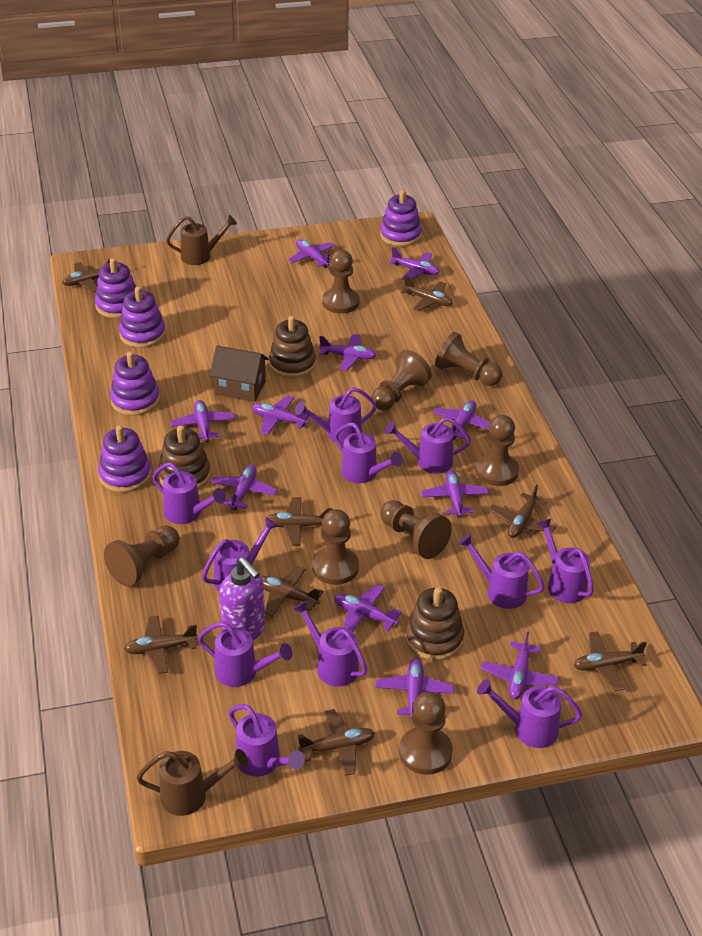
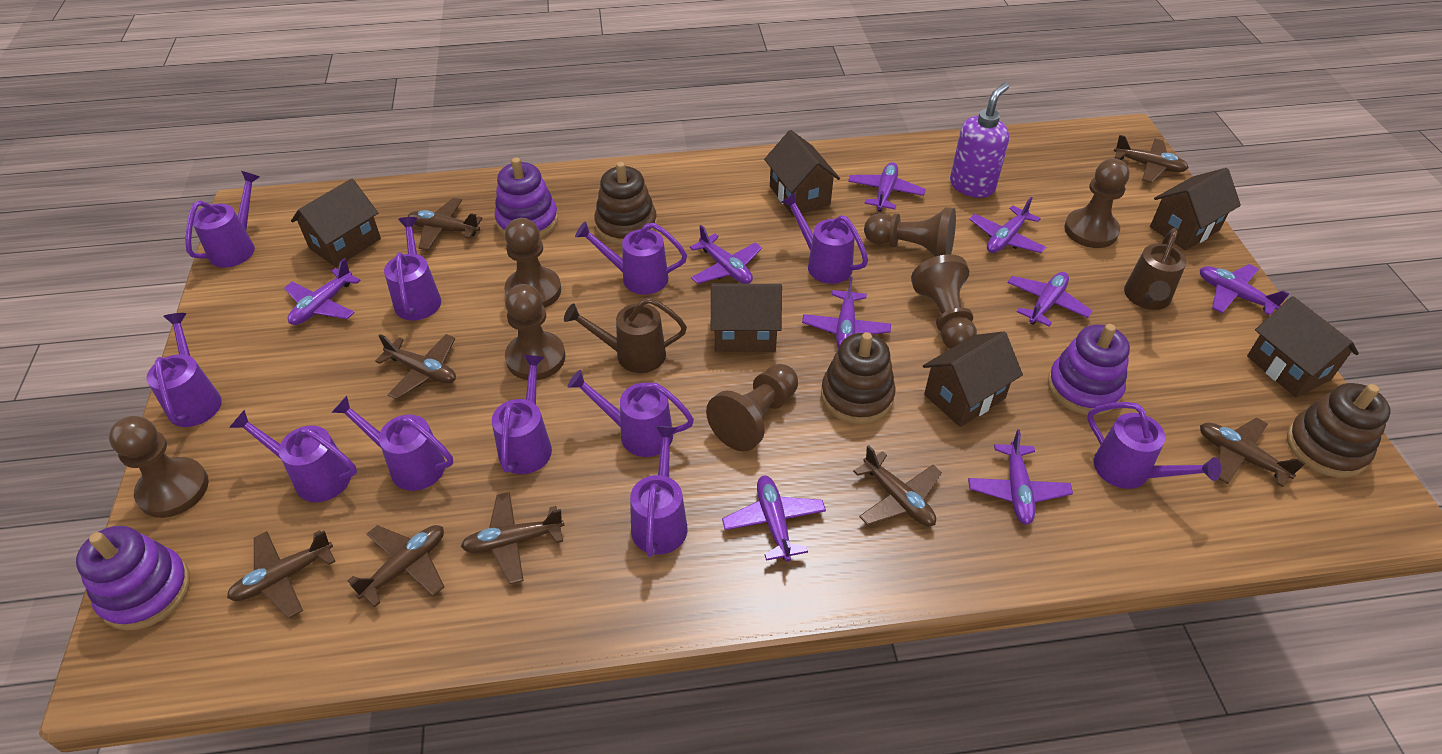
brown house: 1 -> 6
brown pawn: 8 -> 7
purple plane: 11 -> 9
purple stacking toy: 5 -> 3

